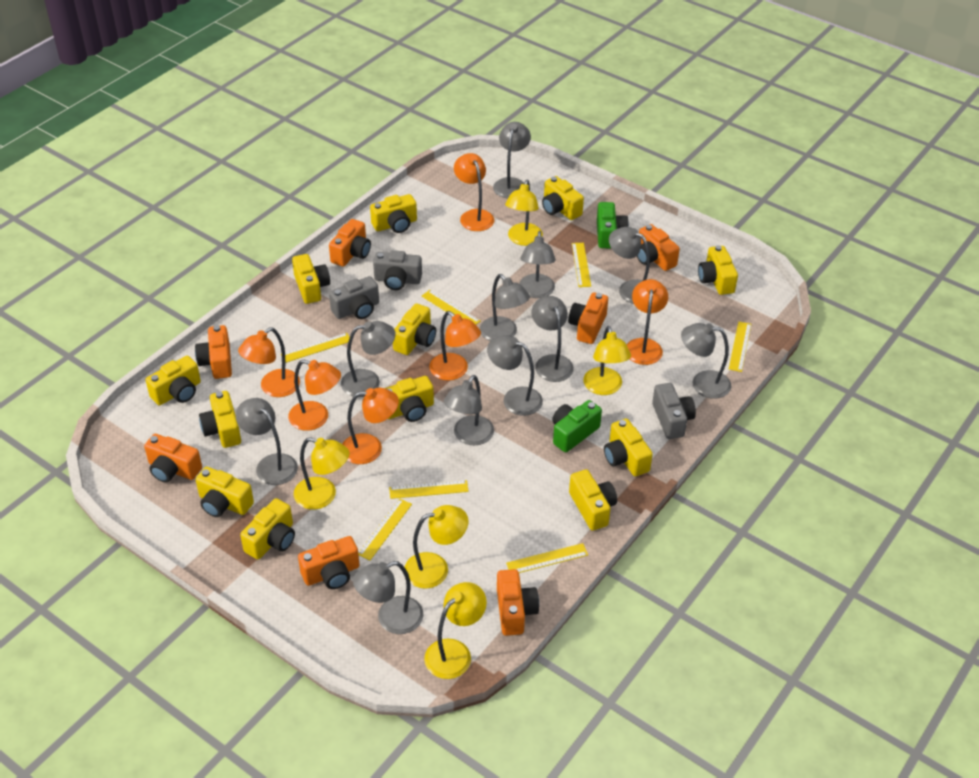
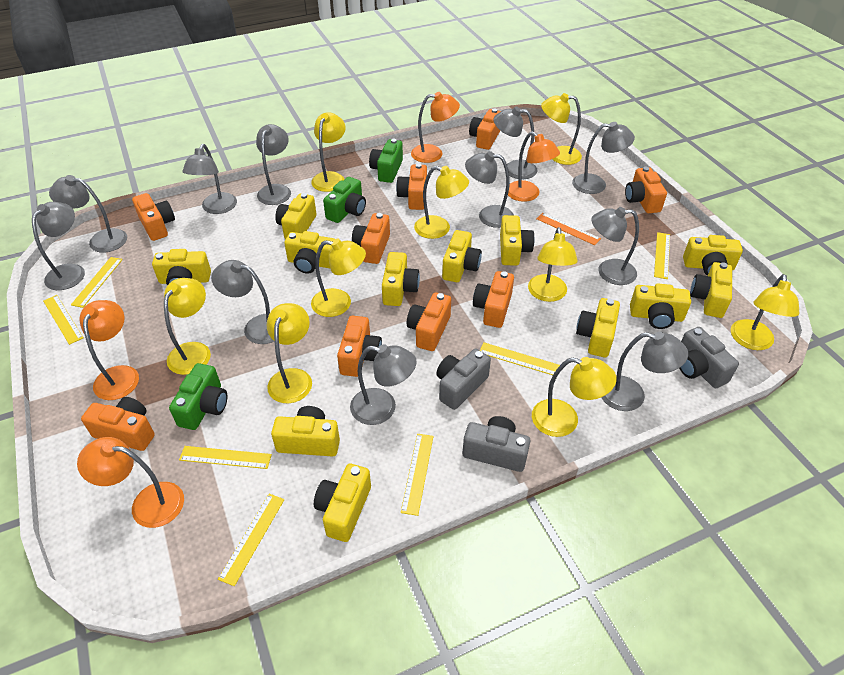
green camera: 2 -> 3
orange camera: 7 -> 9
orange lamp: 6 -> 4
orange ruler: 0 -> 1
yellow lamp: 5 -> 9

